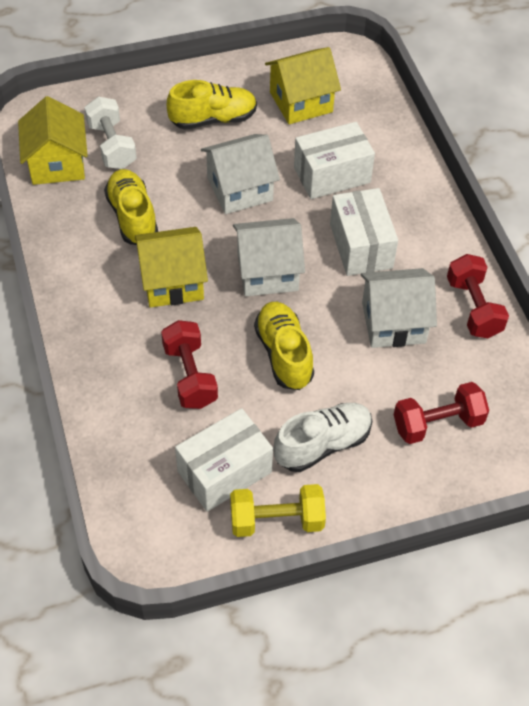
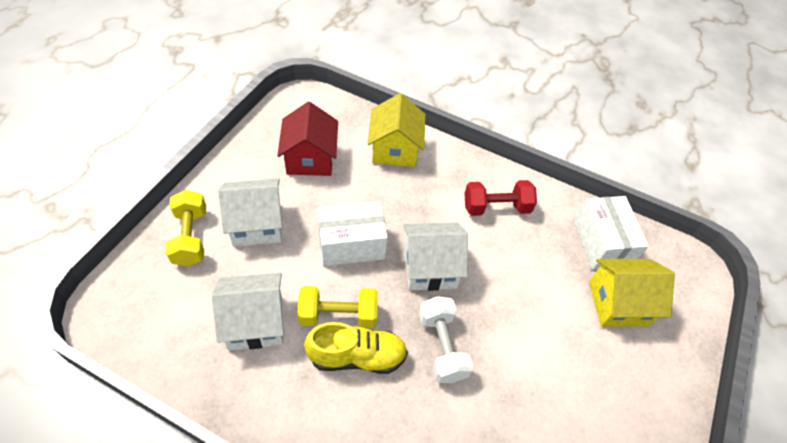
red dumbbell: 3 -> 1
red house: 0 -> 1
white box: 3 -> 2
white shoe: 1 -> 0
yellow dumbbell: 1 -> 2
yellow house: 3 -> 2
yellow shoe: 3 -> 1

